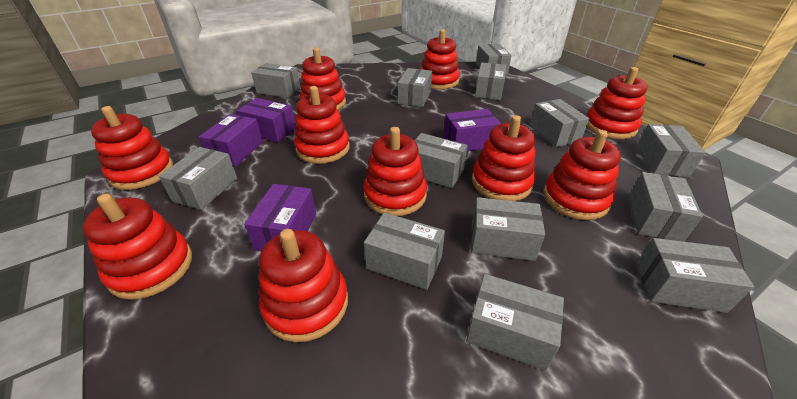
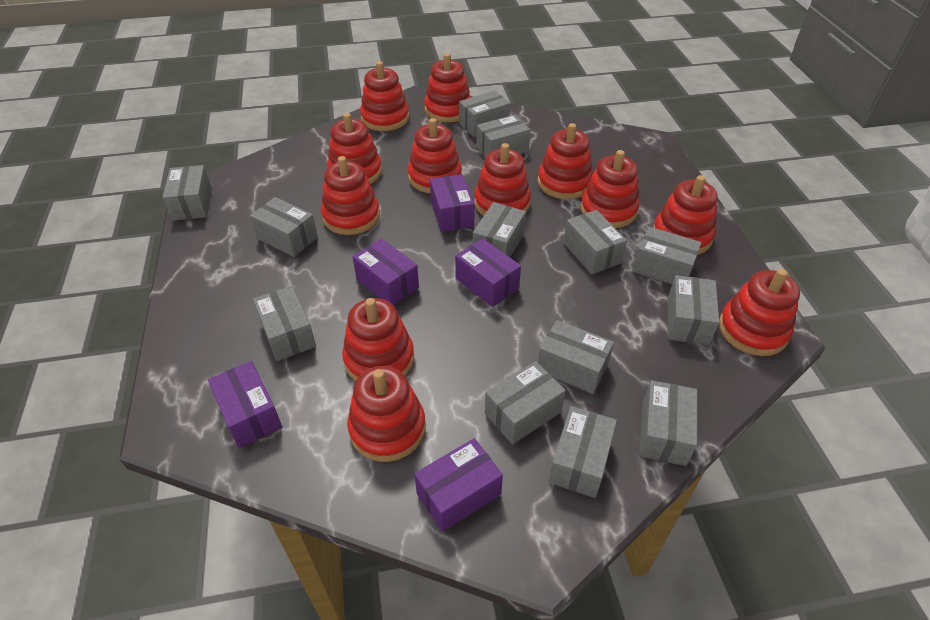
purple box: 4 -> 5
red stacking toy: 10 -> 12

